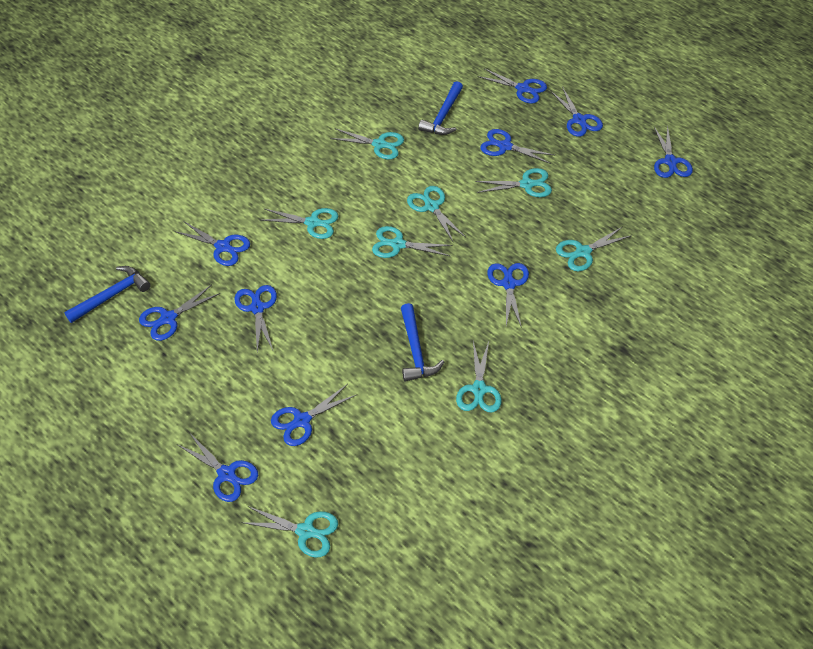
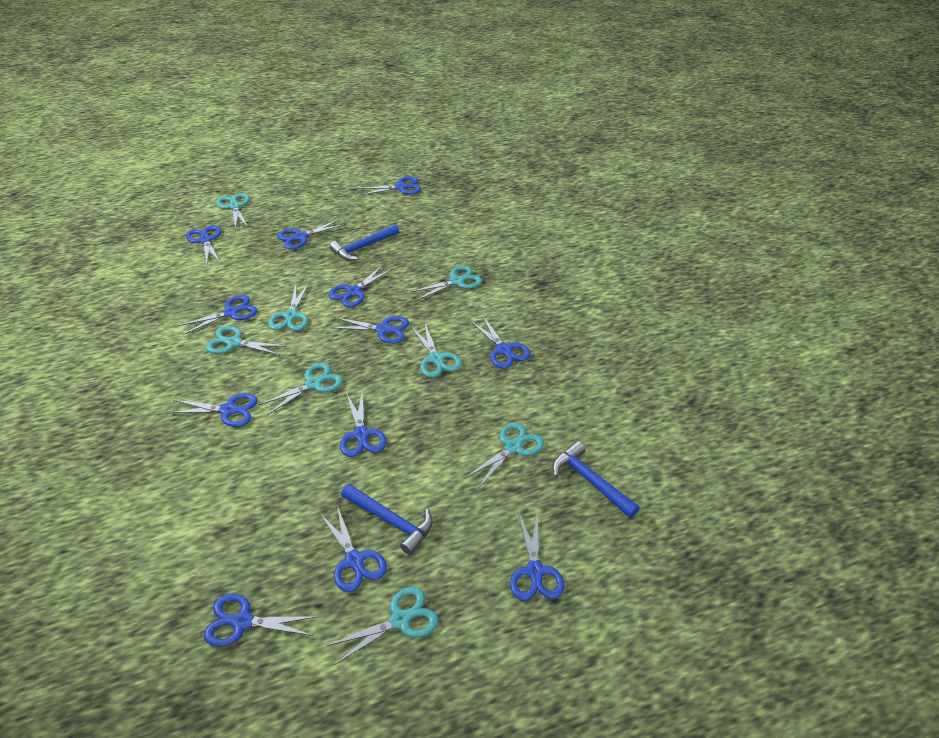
blue scissors: 10 -> 12

